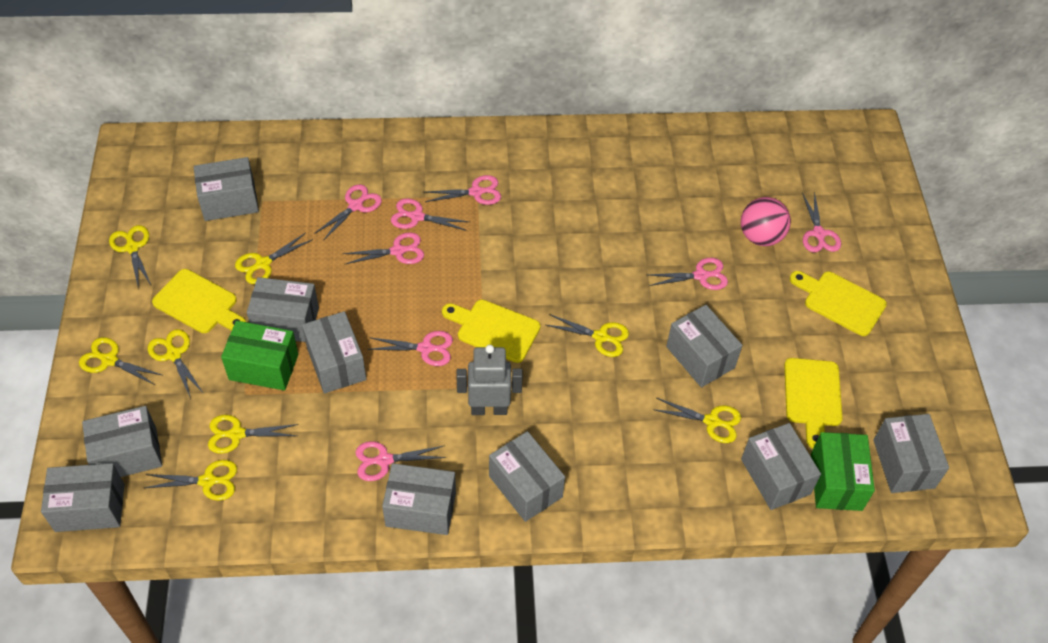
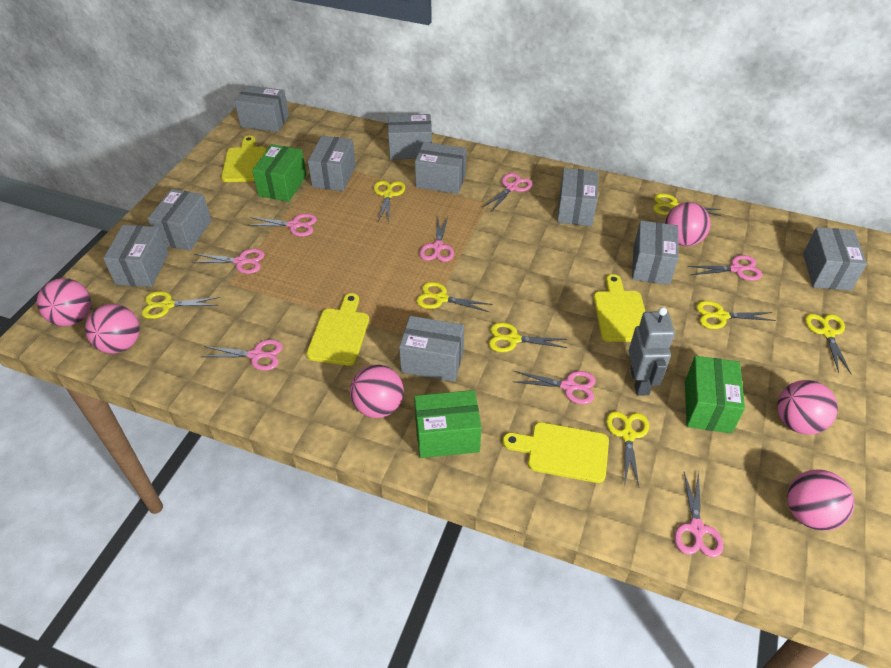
green box: 2 -> 3
pink ball: 1 -> 6

